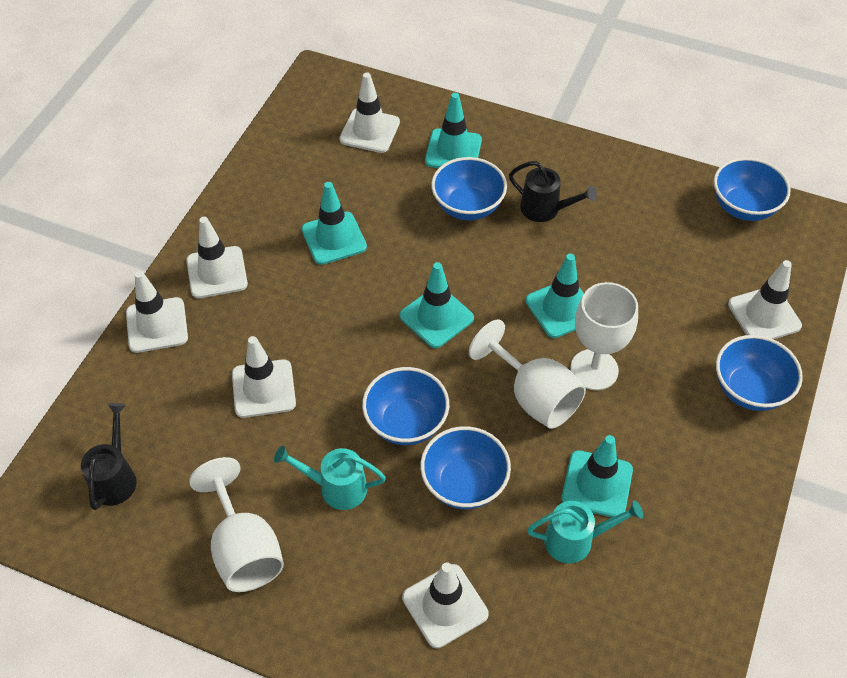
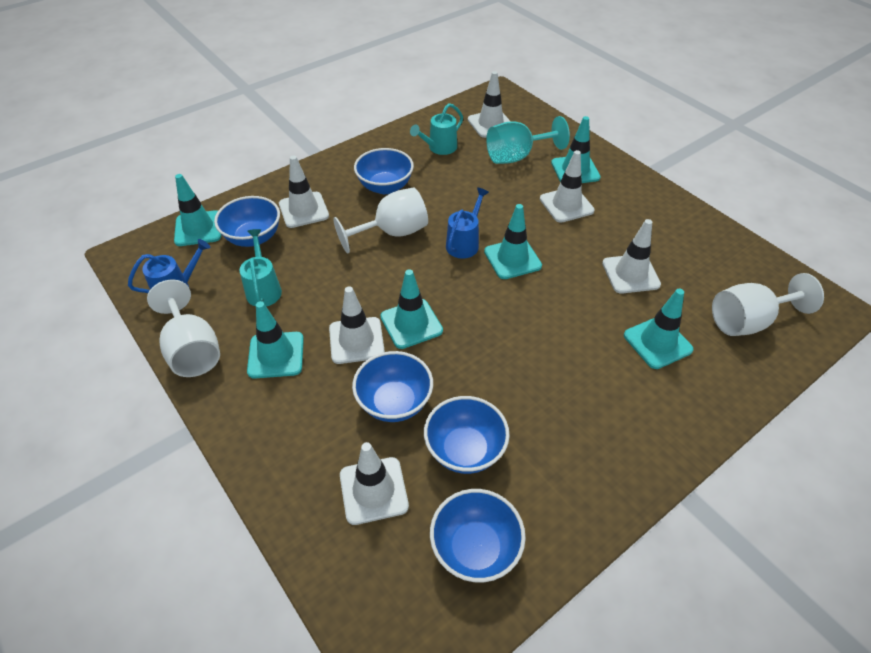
black watering can: 2 -> 0
blue watering can: 0 -> 2
turquoise goblet: 0 -> 1
turquoise traffic cone: 5 -> 6

